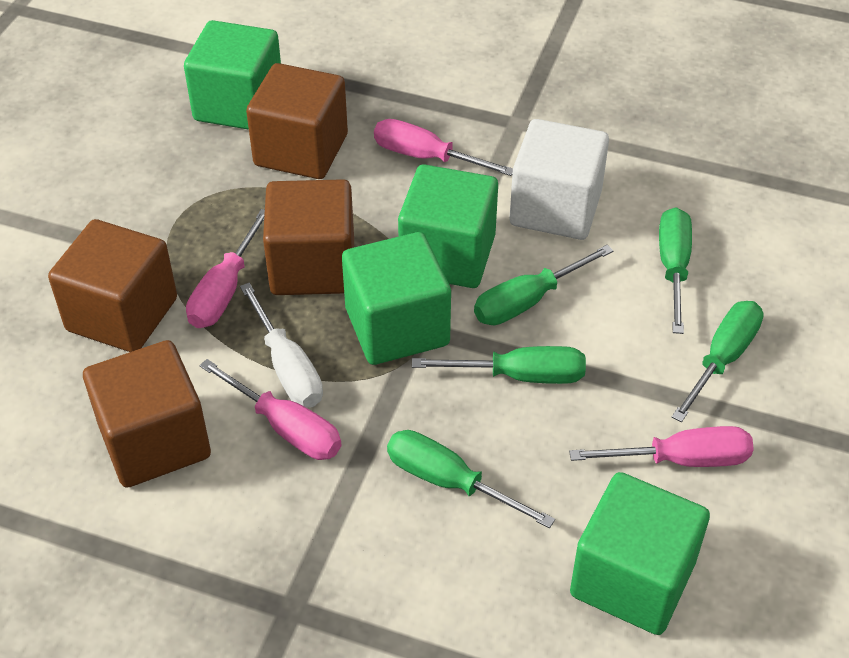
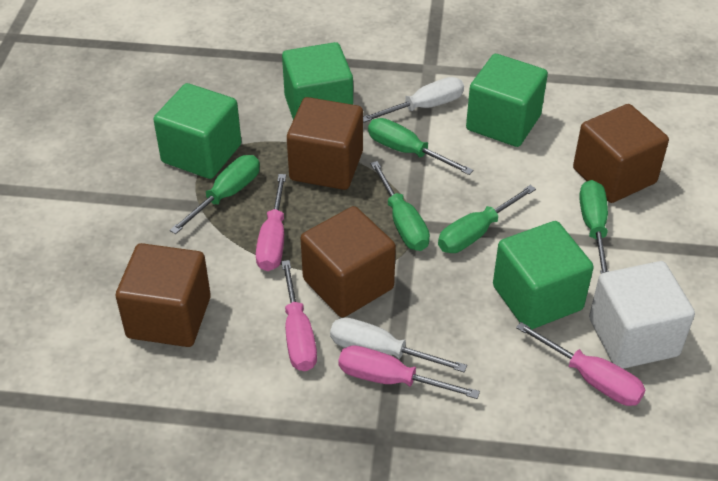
white screwdriver: 1 -> 2

